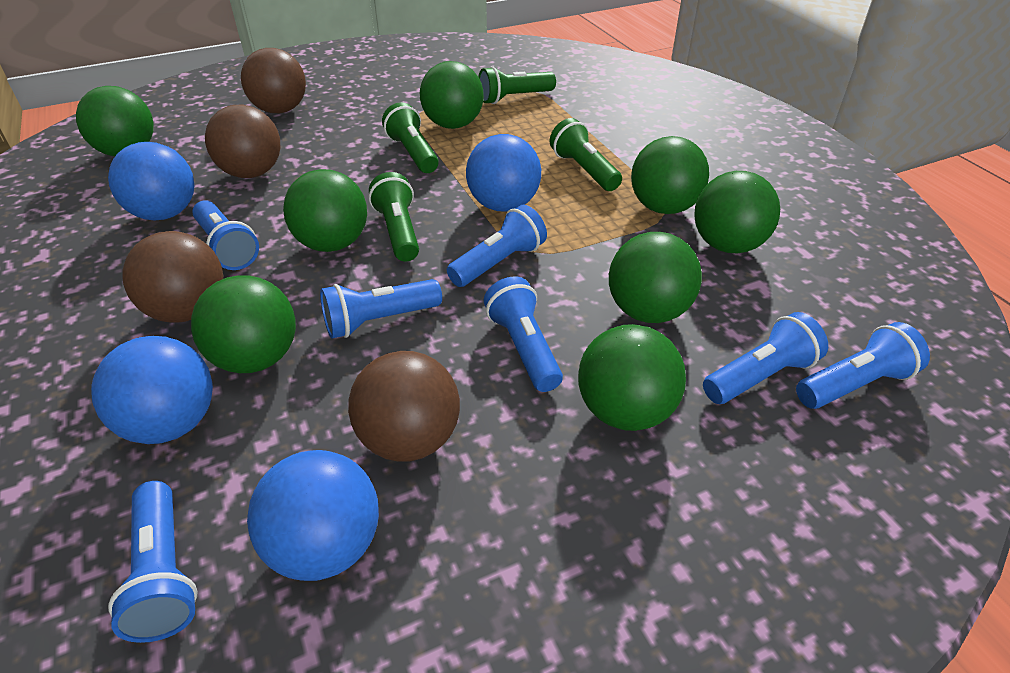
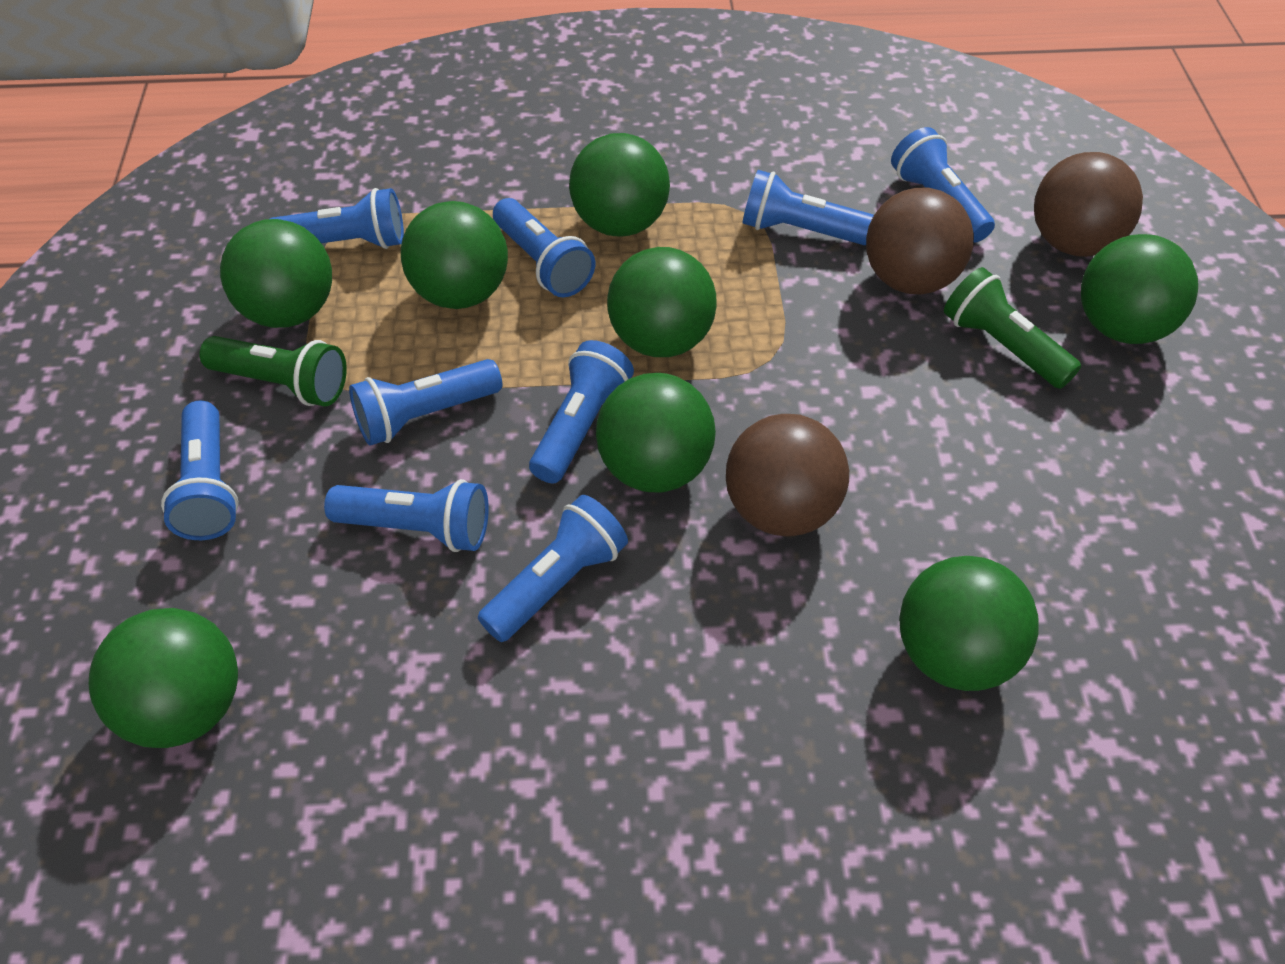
blue ball: 4 -> 0
blue flashlight: 7 -> 9
brown ball: 4 -> 3
green flashlight: 4 -> 2

